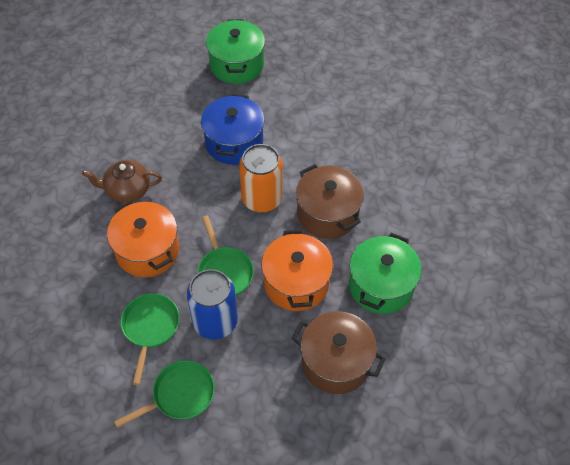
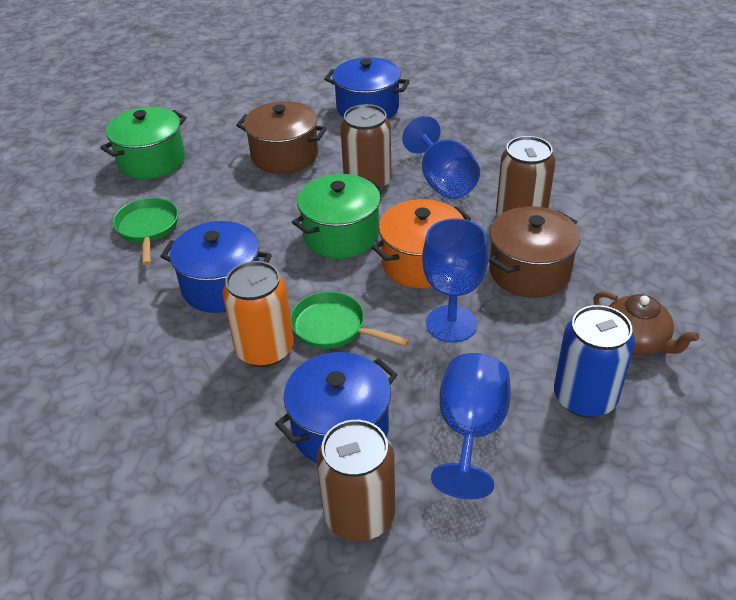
blue goblet: 0 -> 3
blue pot: 1 -> 3
brown can: 0 -> 3
green pan: 3 -> 2
orange pot: 2 -> 1

